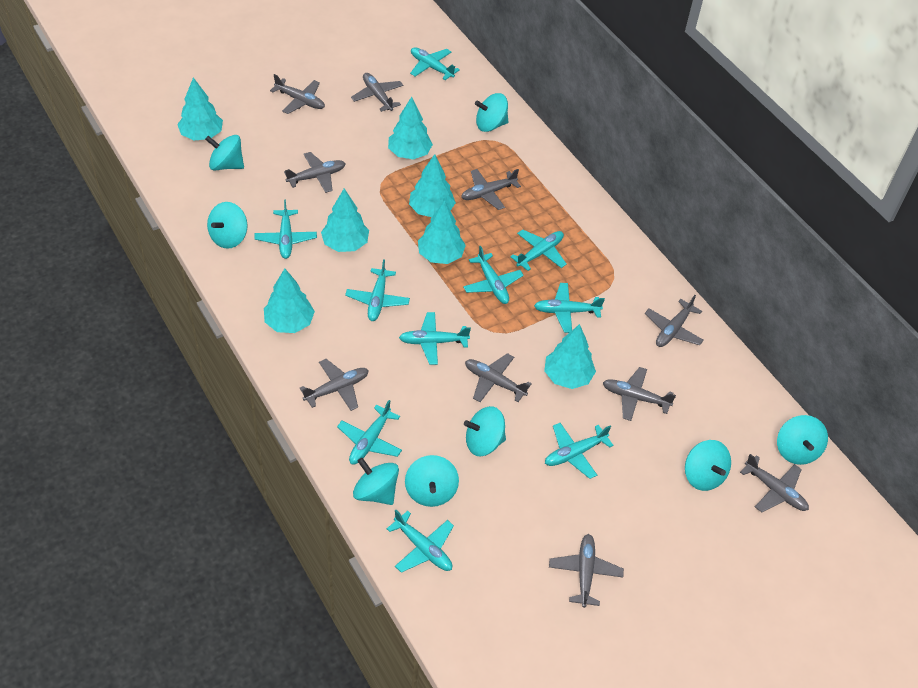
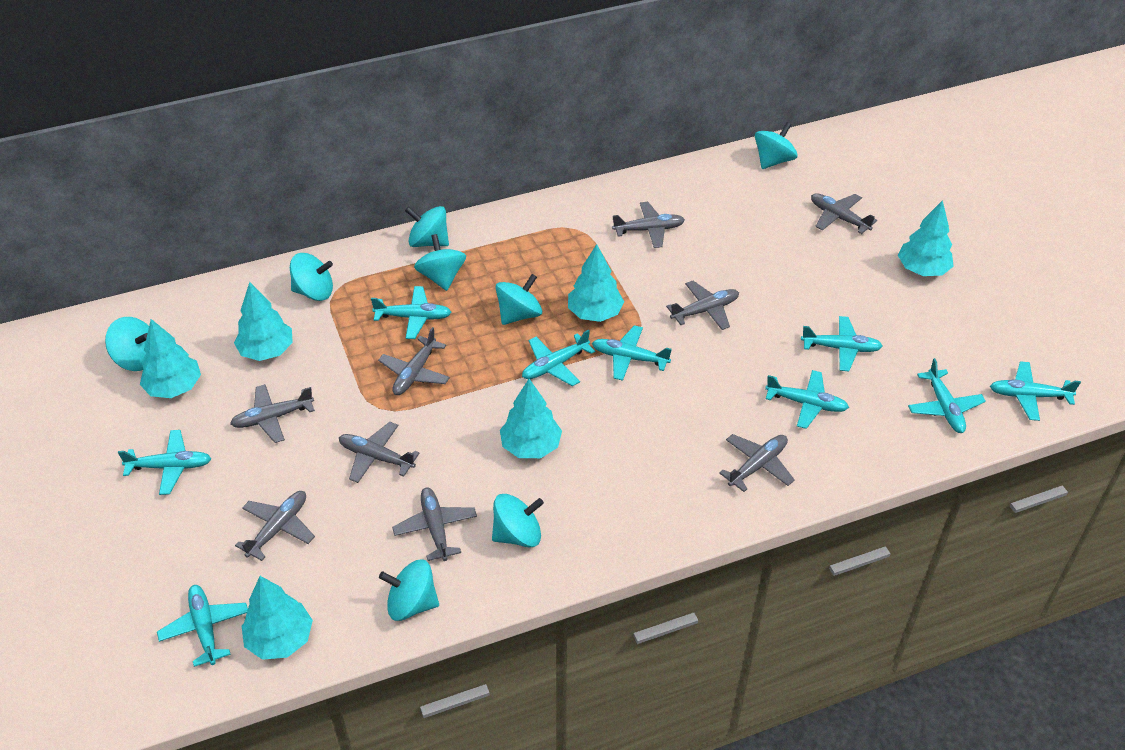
grey plane: 10 -> 9
turquoise plane: 10 -> 9
turquoise tree: 7 -> 6

